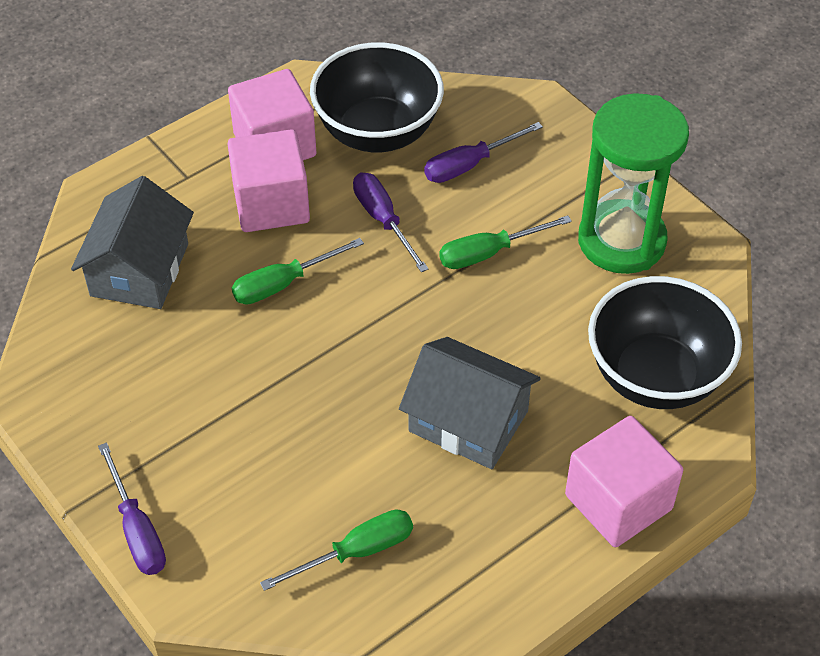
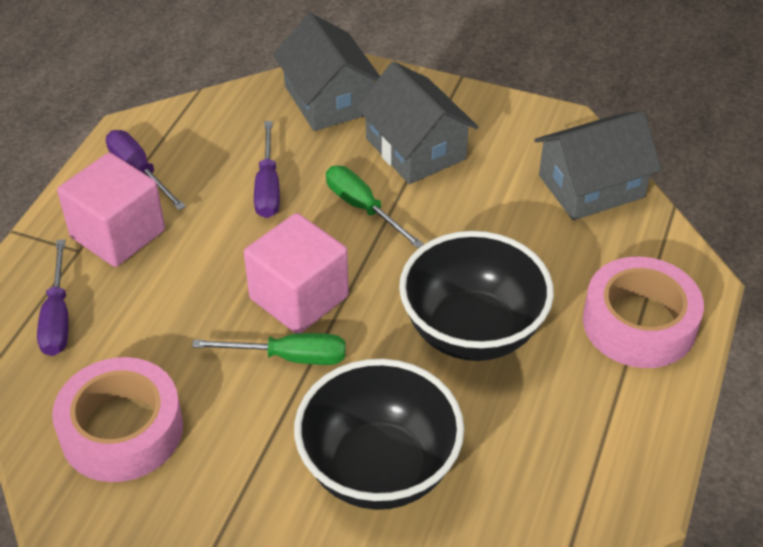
green hourglass: 1 -> 0
green screwdriver: 3 -> 2
grey house: 2 -> 3
pink cube: 3 -> 2
pink tape: 0 -> 2

